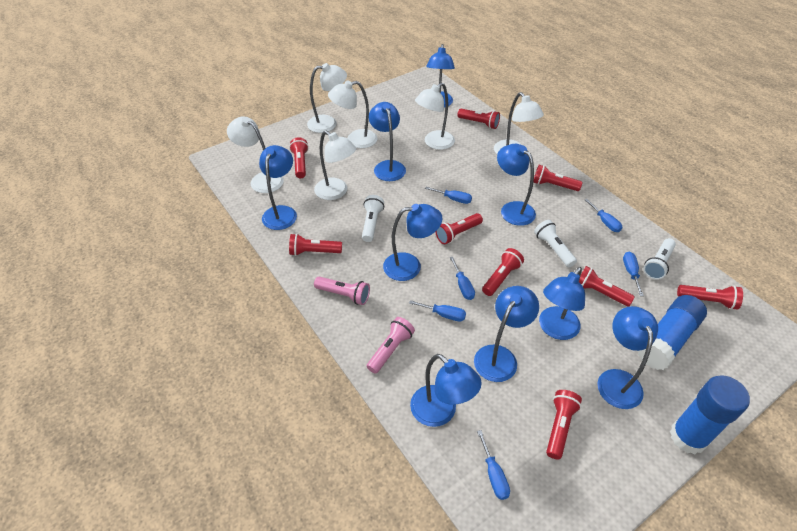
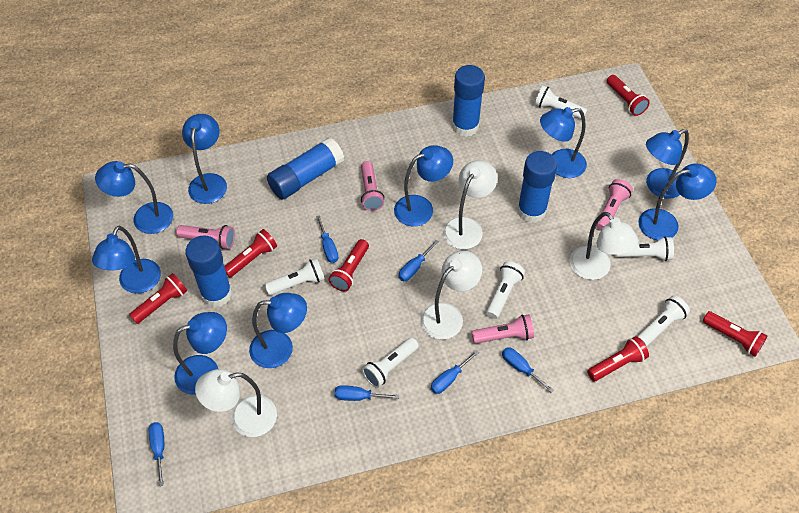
blue glue stick: 2 -> 4
pink flashlight: 2 -> 4
red flashlight: 9 -> 6
white flashlight: 3 -> 6
white lamp: 6 -> 4

